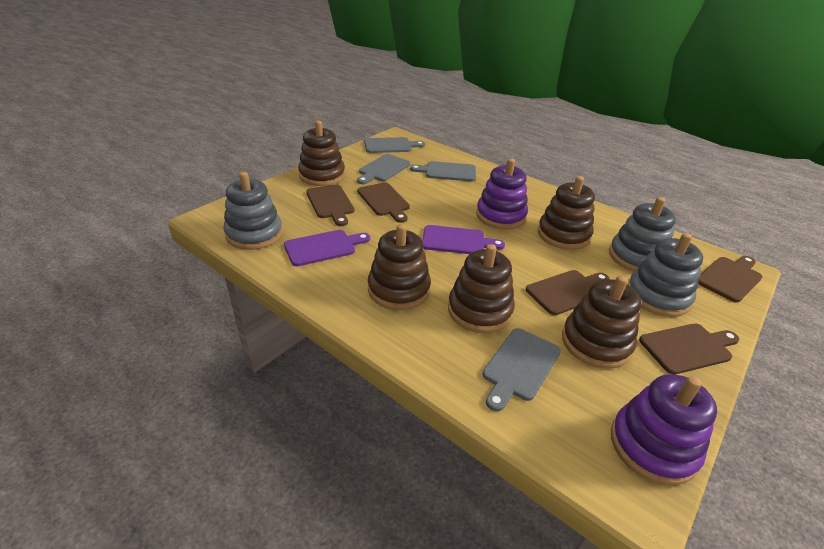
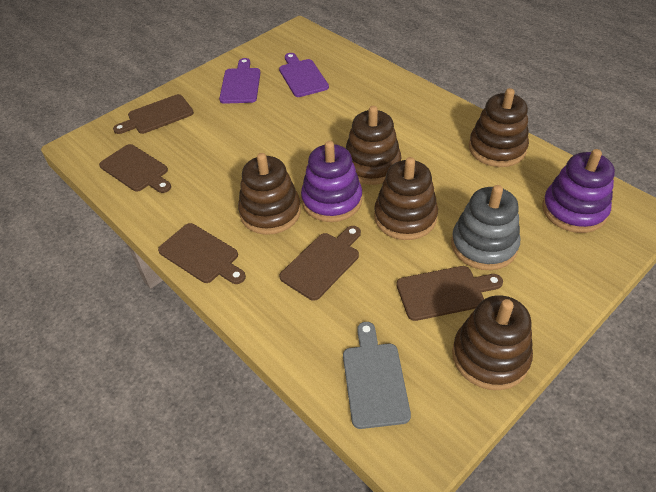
grey cutting board: 4 -> 1
grey stacking toy: 3 -> 1

